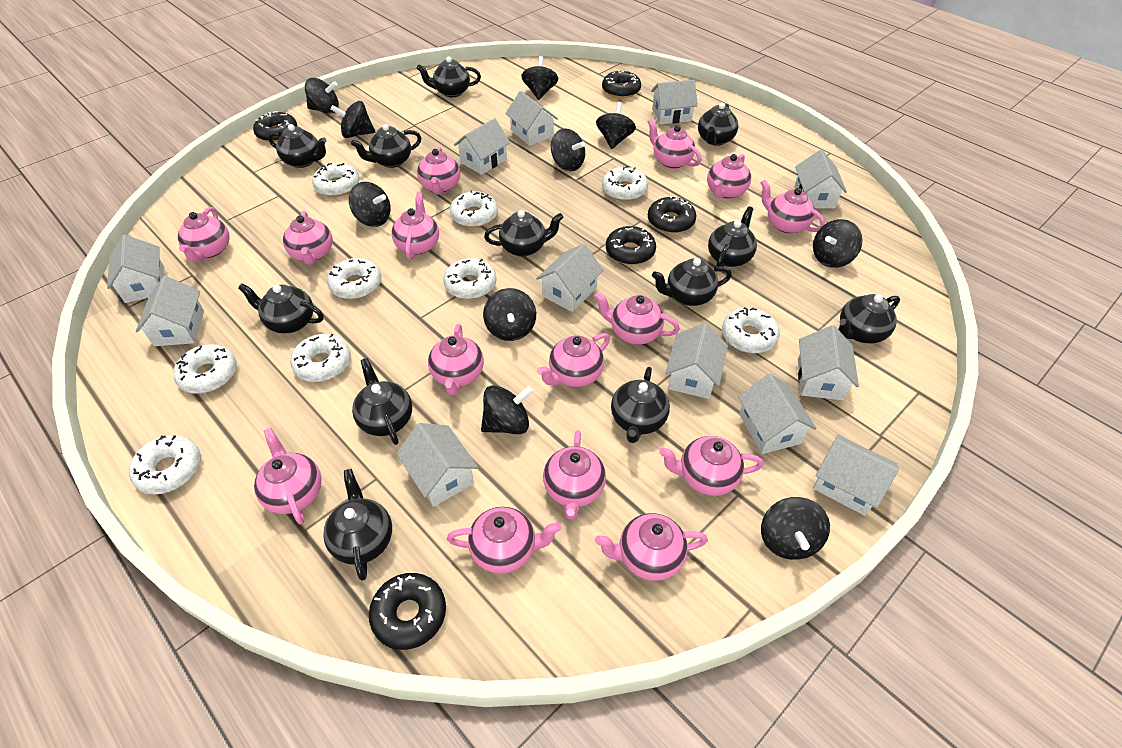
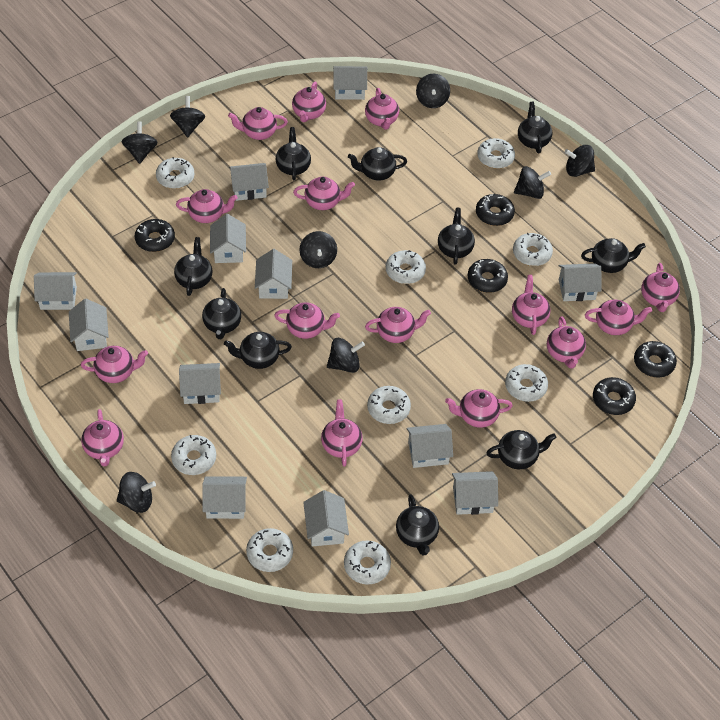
black spinning top: 10 -> 8
black teapot: 12 -> 10

